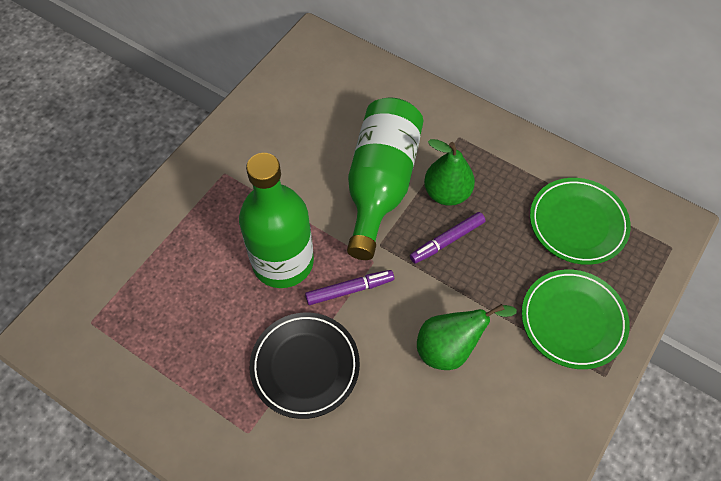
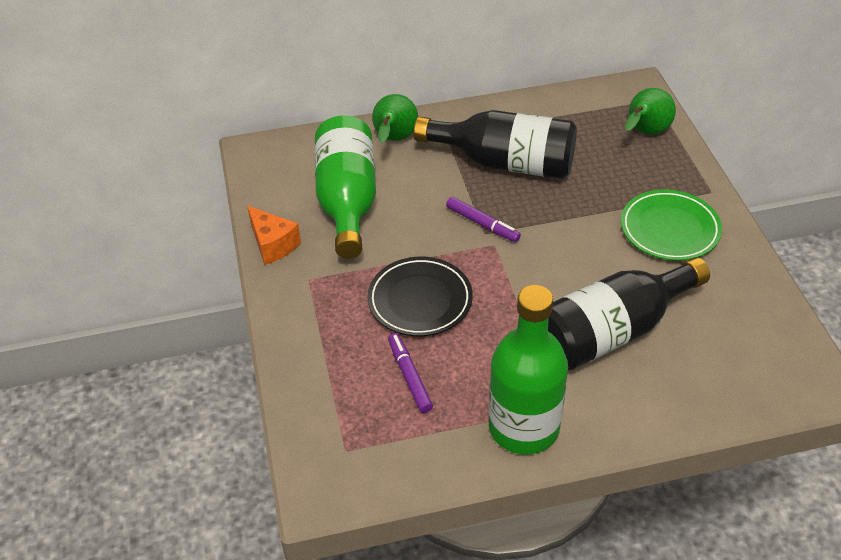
black bottle: 0 -> 2
green plate: 2 -> 1
orange cheese: 0 -> 1

